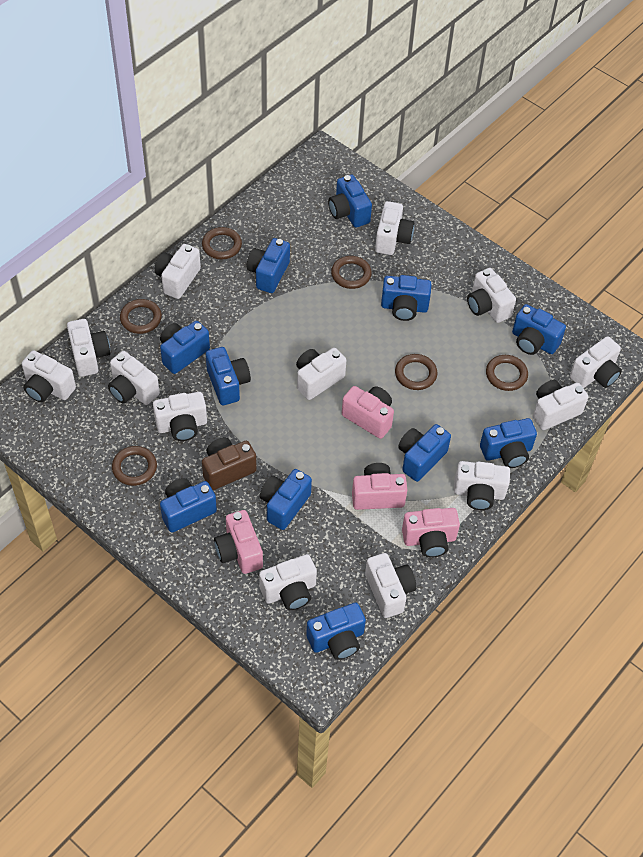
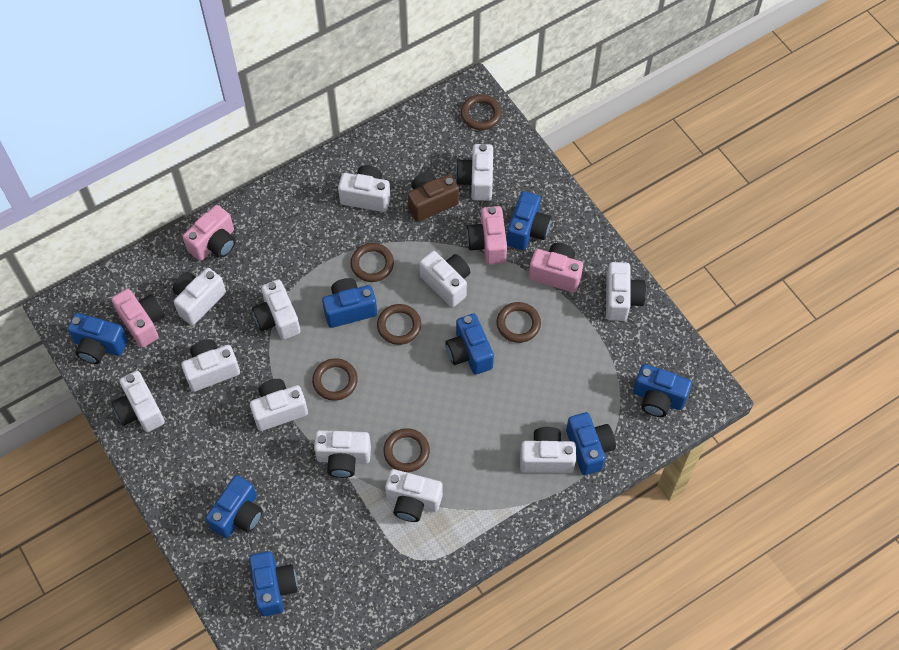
blue camera: 11 -> 8
white camera: 13 -> 12

